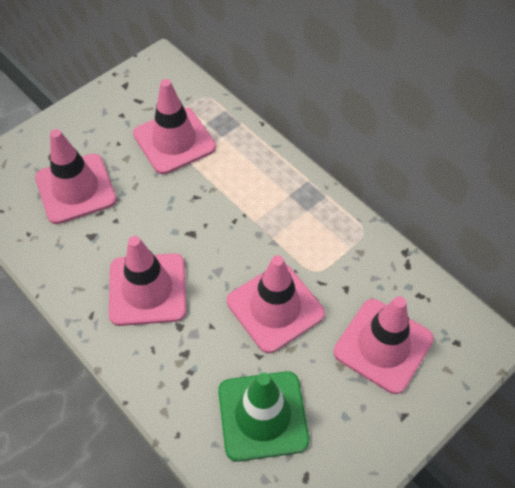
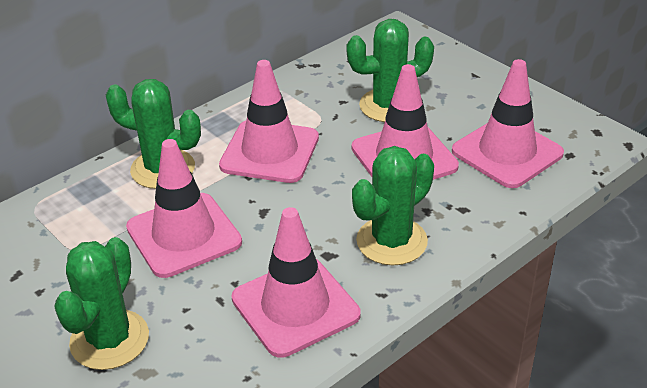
green cactus: 0 -> 4
green traffic cone: 1 -> 0

